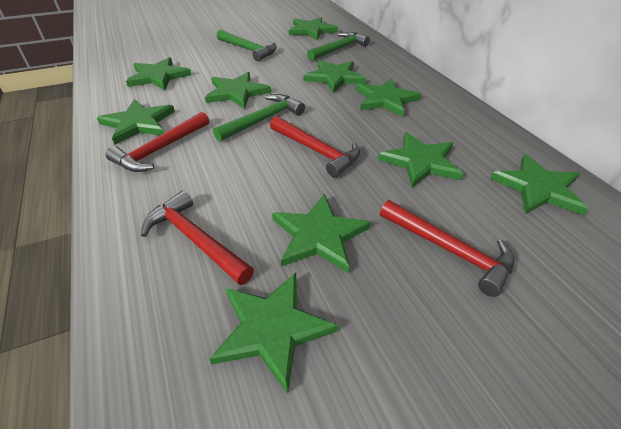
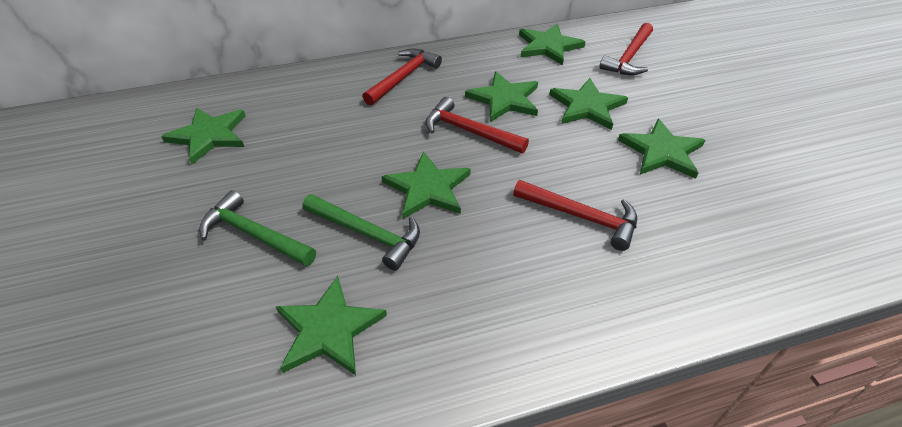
green hammer: 3 -> 2
green star: 10 -> 7

